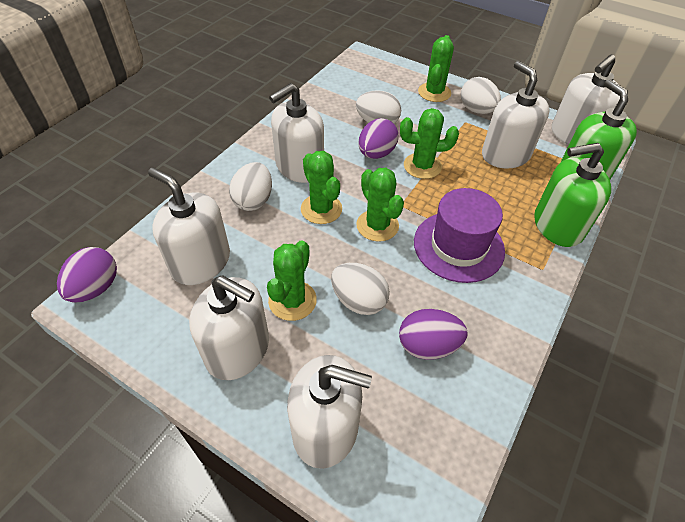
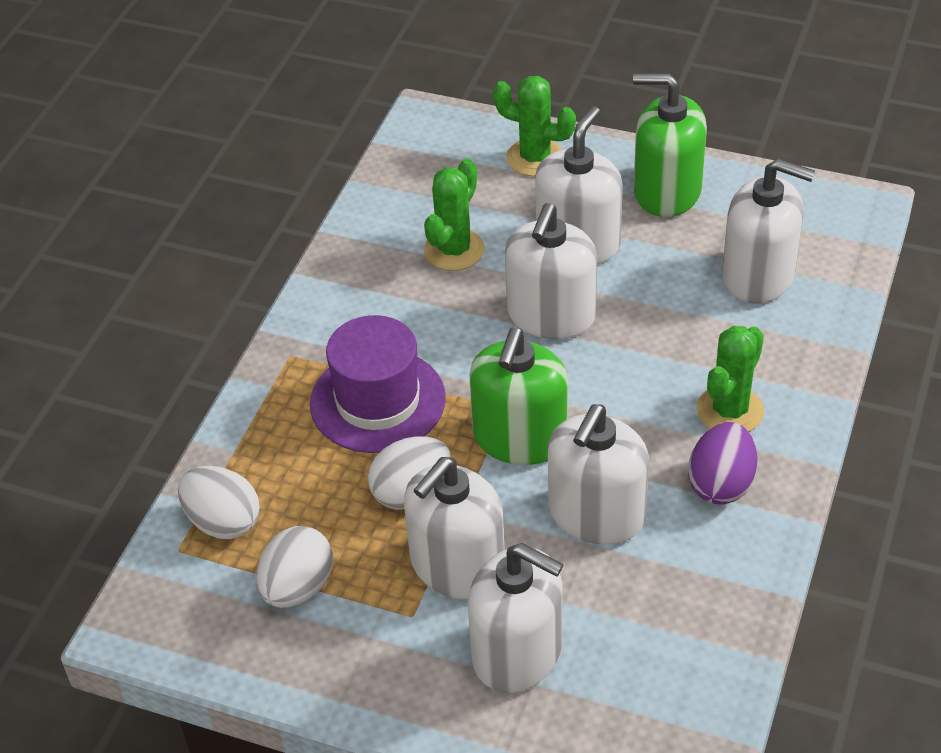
green cactus: 5 -> 3
purple egg: 3 -> 1
white egg: 4 -> 3

